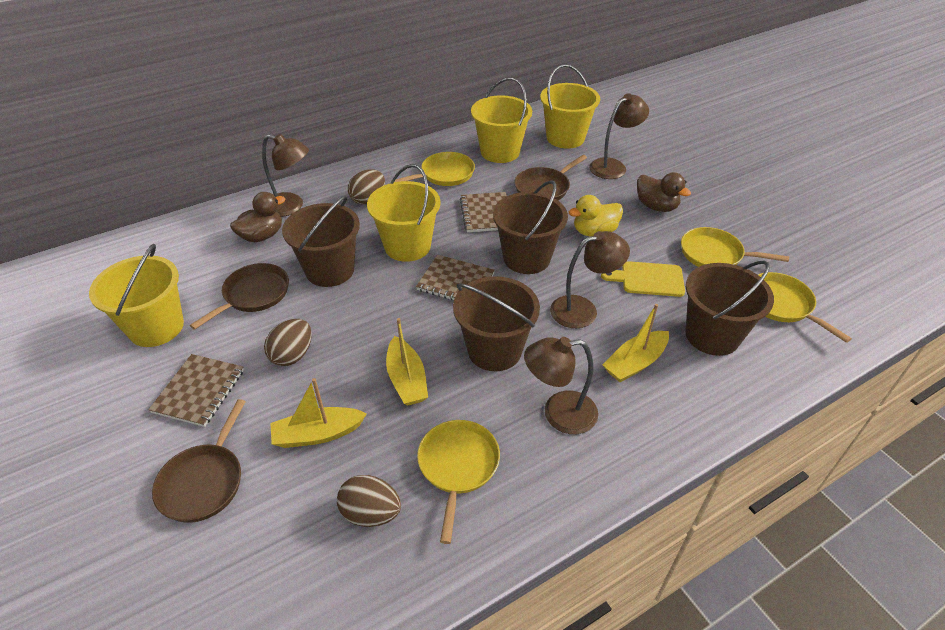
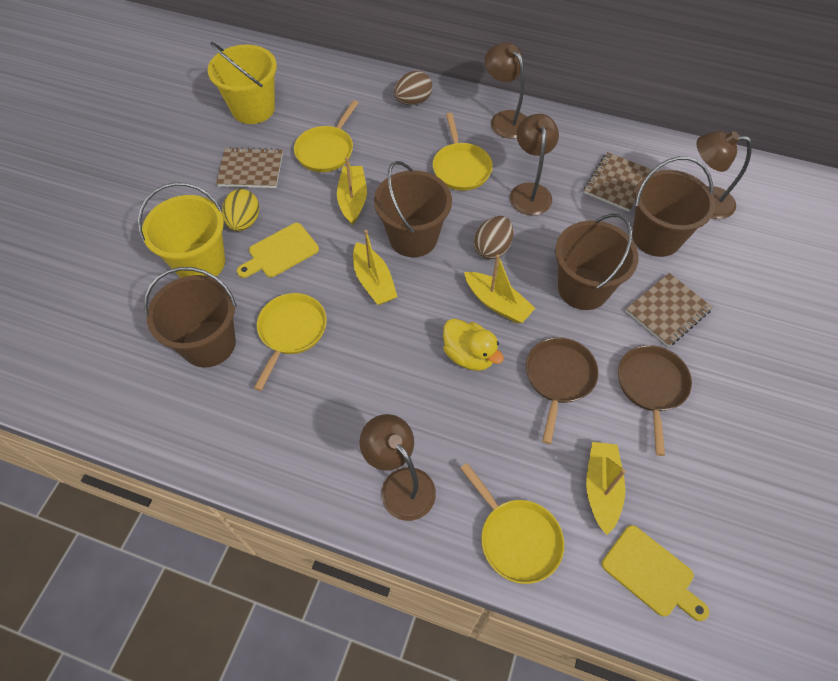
brown duck: 2 -> 0
brown egg: 3 -> 2
brown pan: 3 -> 2
yellow boat: 3 -> 4
yellow bucket: 4 -> 2
yellow cutting board: 1 -> 2
yellow egg: 0 -> 1

